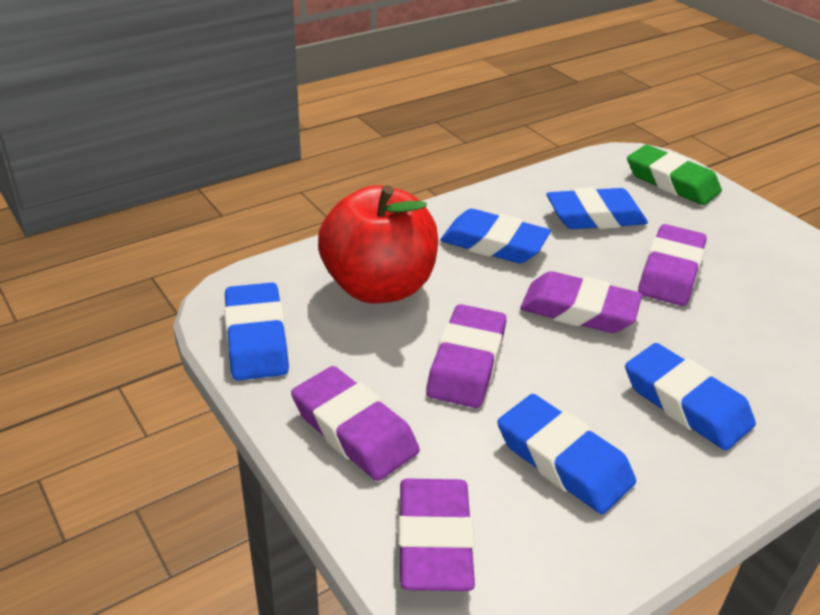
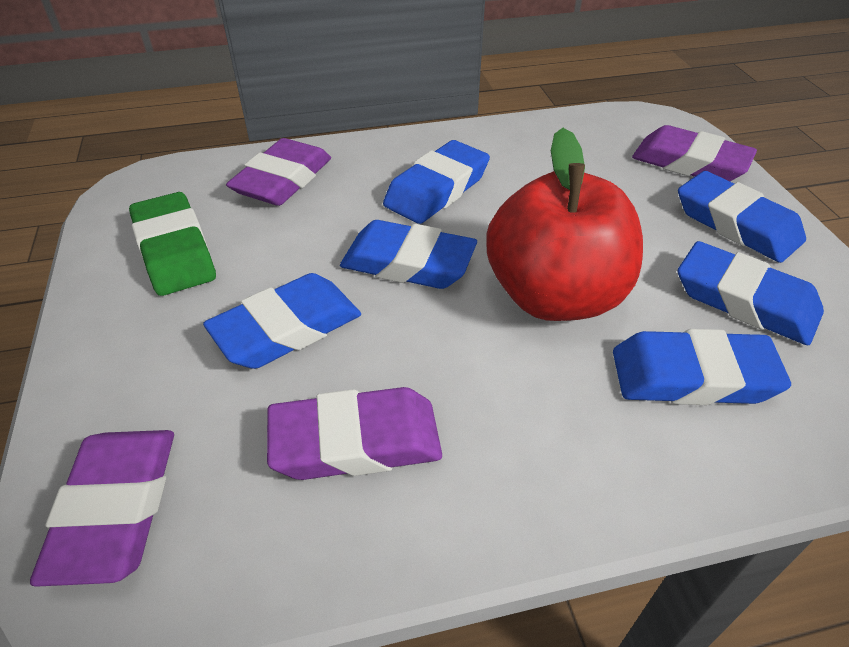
blue eraser: 5 -> 6
purple eraser: 5 -> 4

